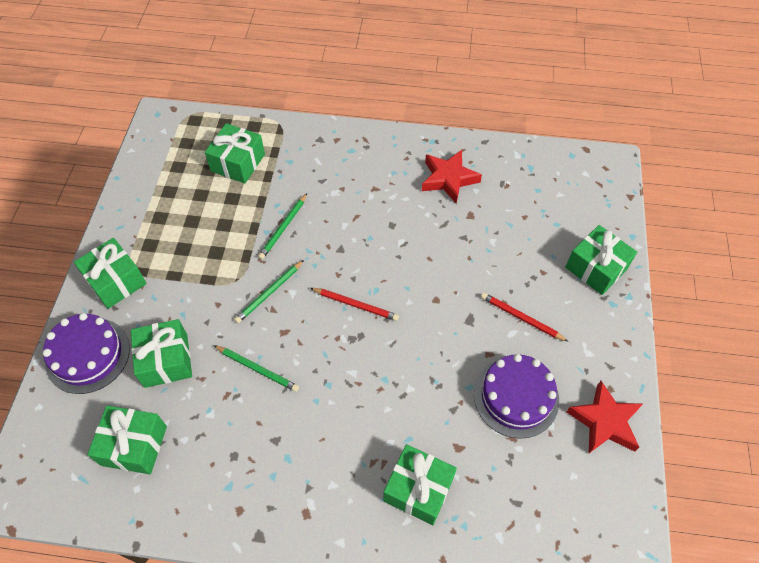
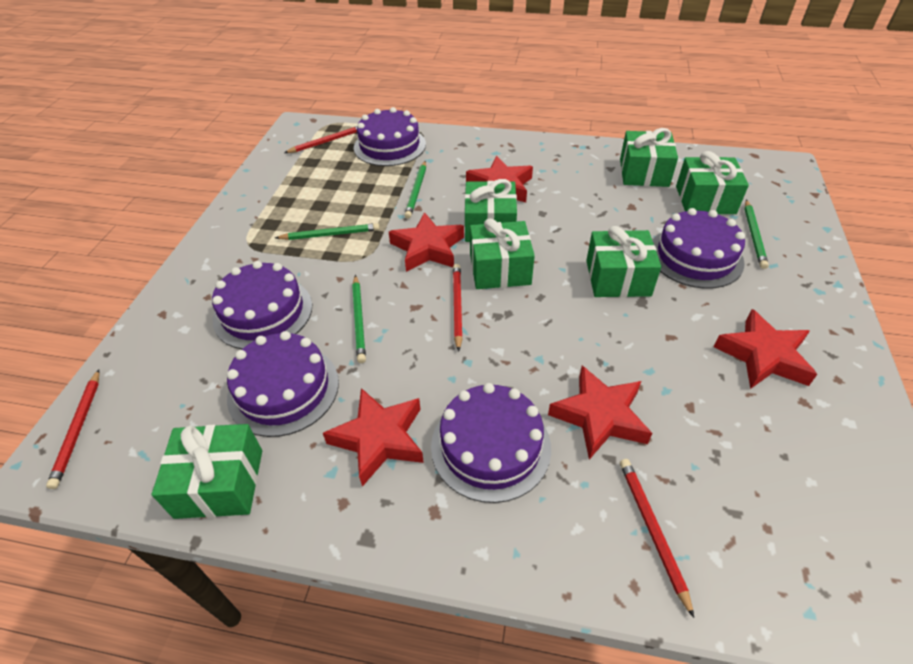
green pencil: 3 -> 4
purple cake: 2 -> 5
red pencil: 2 -> 4
red star: 2 -> 5

